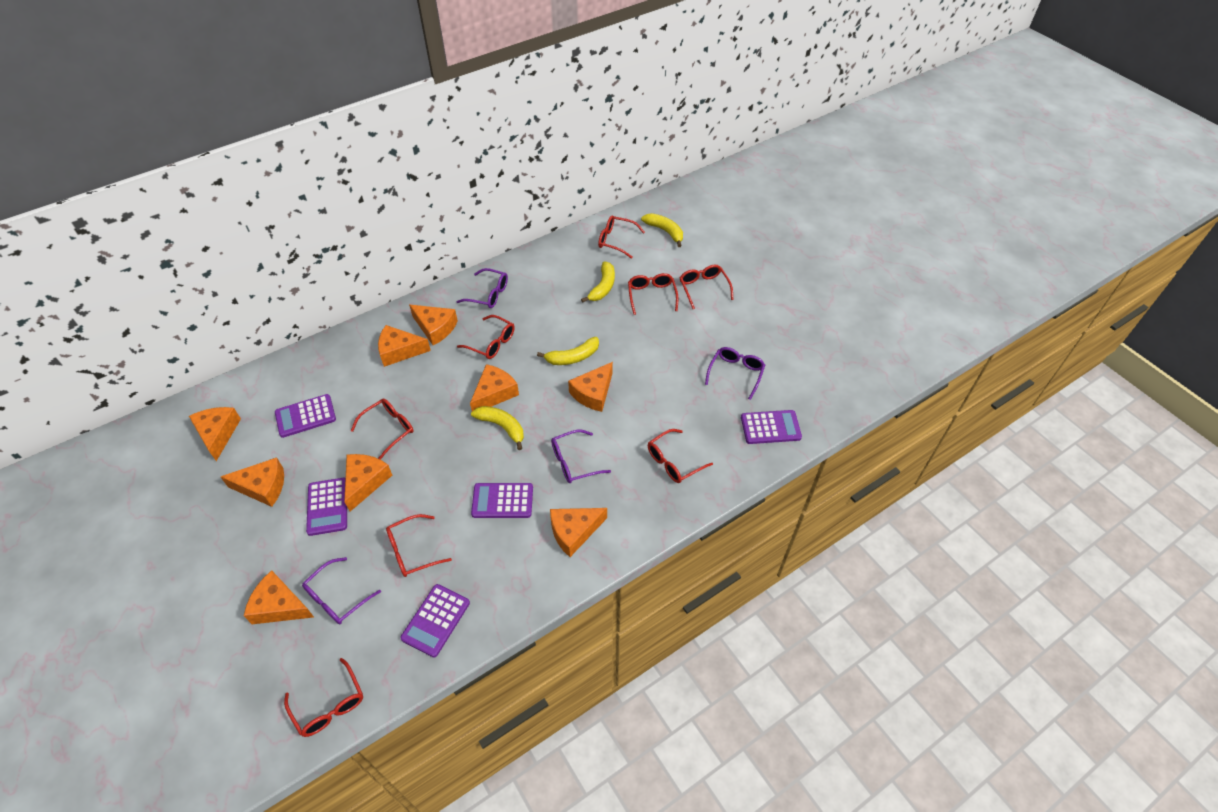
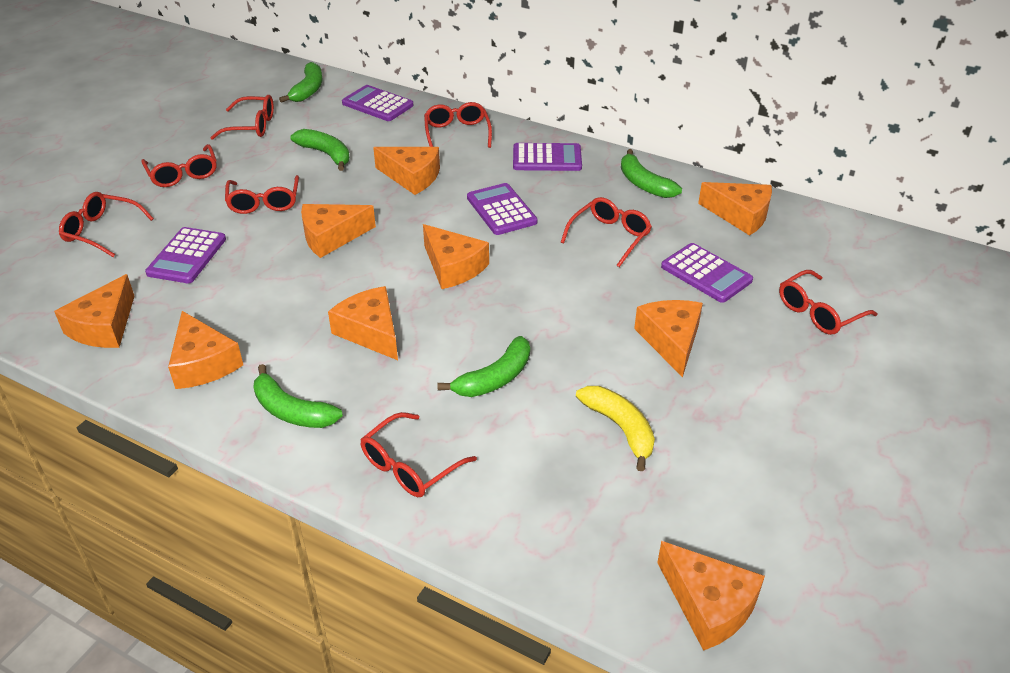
green banana: 0 -> 5
purple glasses: 4 -> 0
yellow banana: 4 -> 1

